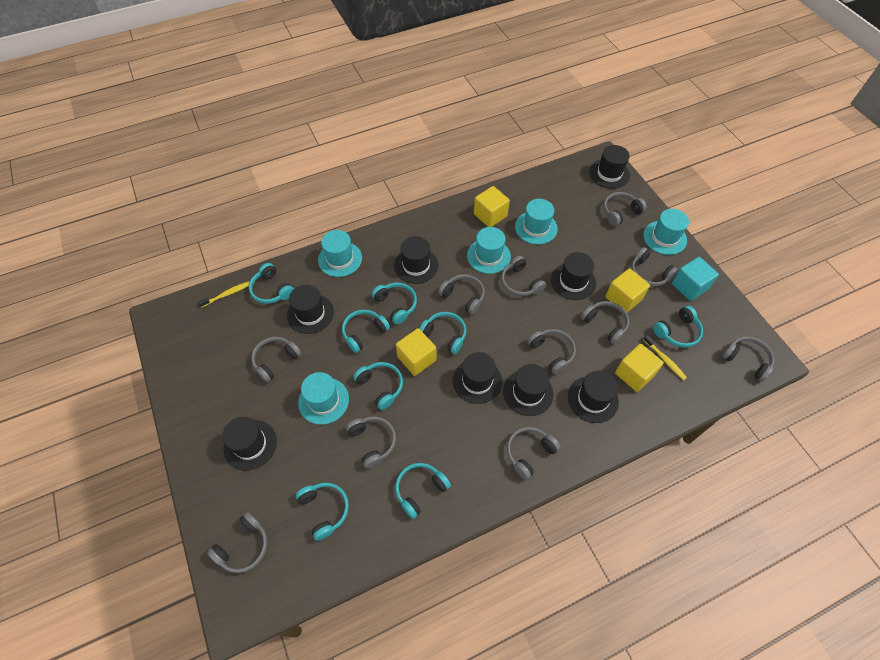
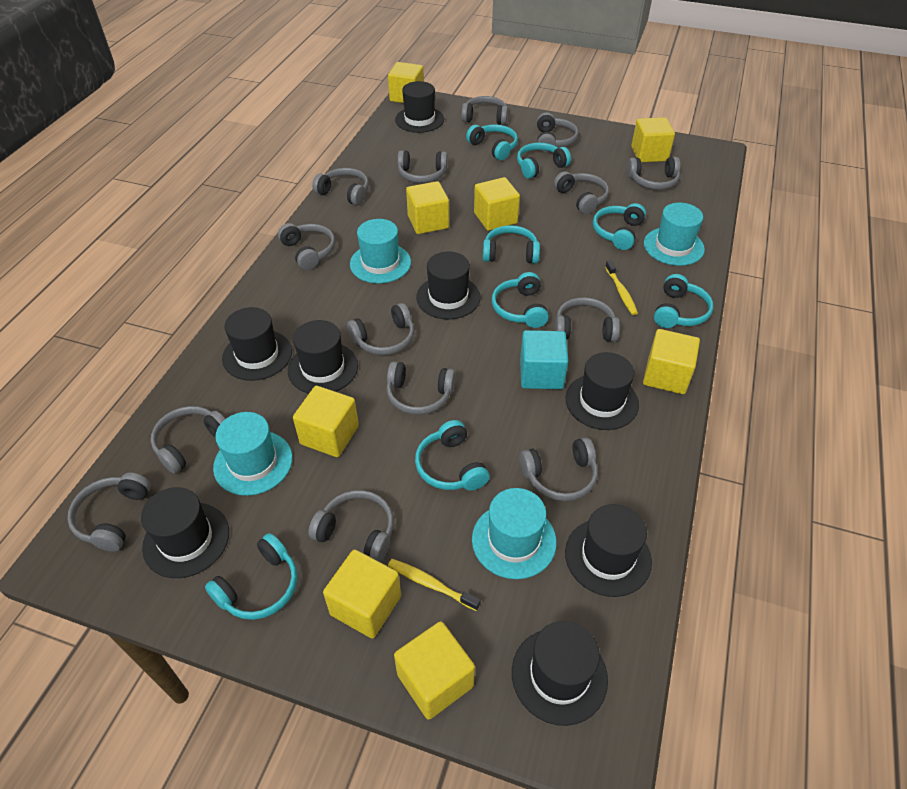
grey headphones: 11 -> 14
turquoise hat: 5 -> 4
yellow cube: 4 -> 8

